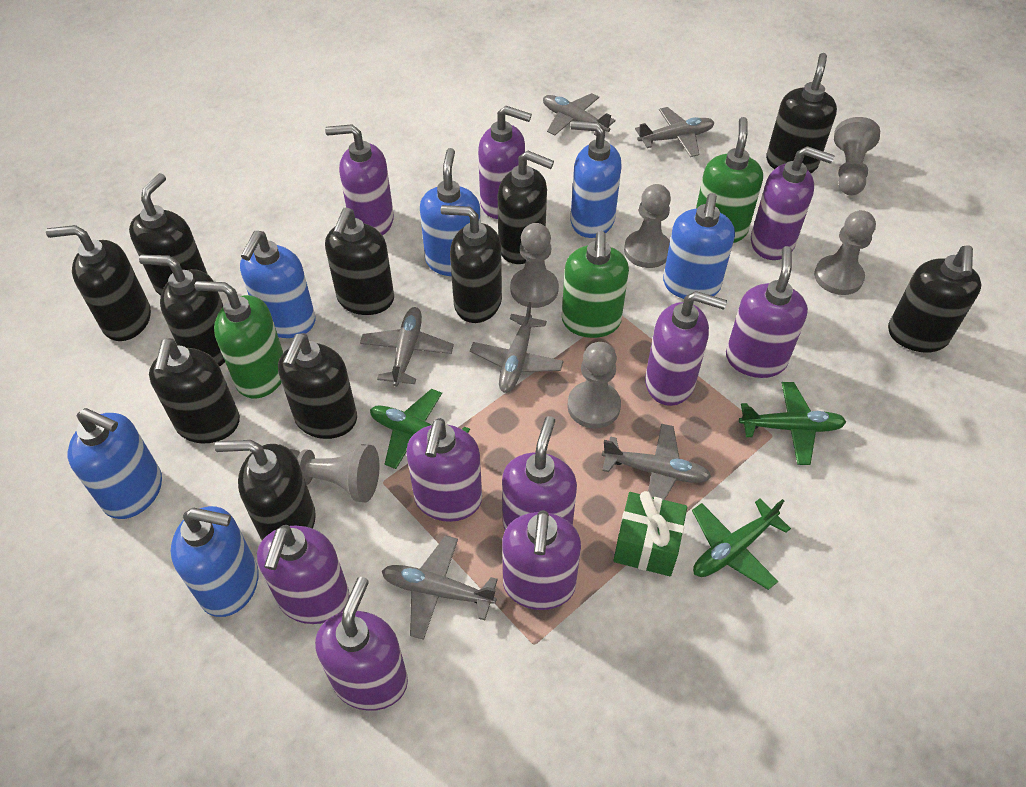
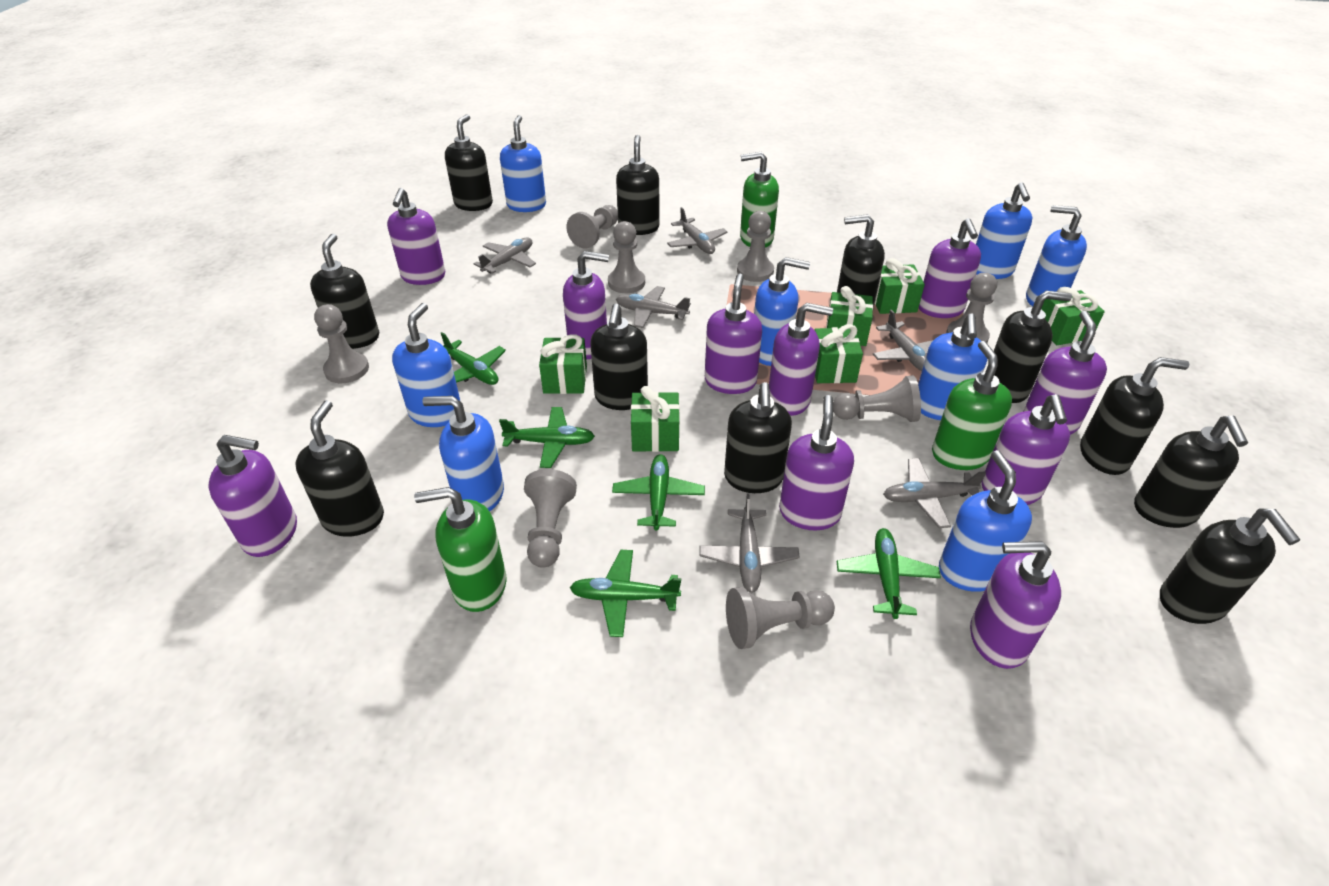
blue soap dispenser: 6 -> 8
green gift: 1 -> 6
green plane: 3 -> 5
grey pawn: 6 -> 8

